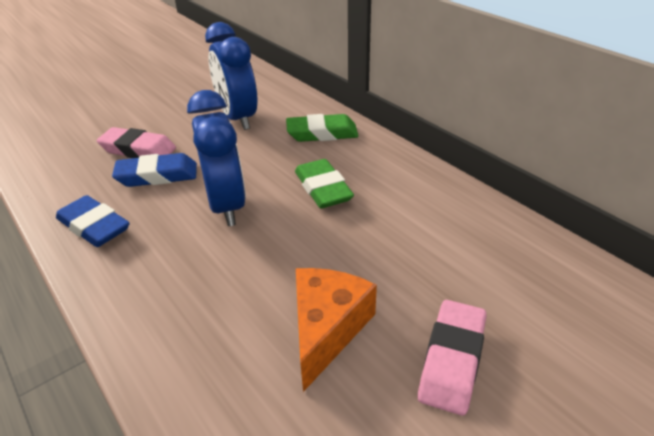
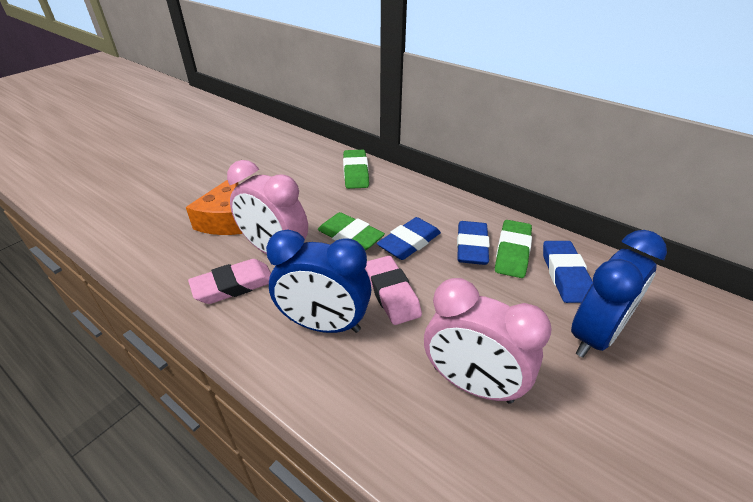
blue eraser: 2 -> 3
green eraser: 2 -> 3
pink clock: 0 -> 2

